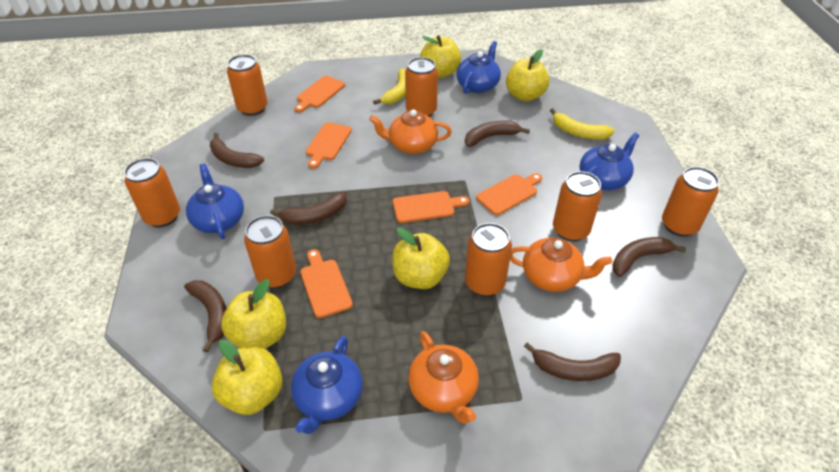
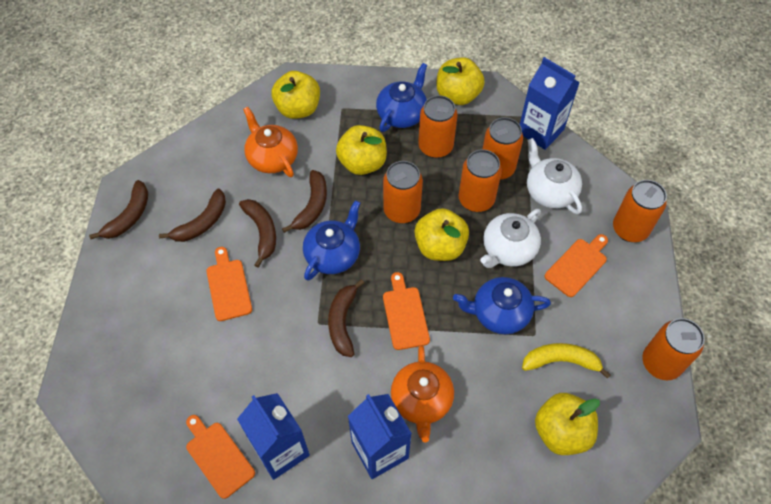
blue carton: 0 -> 3
blue teapot: 4 -> 3
brown banana: 6 -> 5
orange can: 7 -> 6
orange cutting board: 5 -> 4
orange teapot: 3 -> 2
white teapot: 0 -> 2
yellow banana: 2 -> 1

